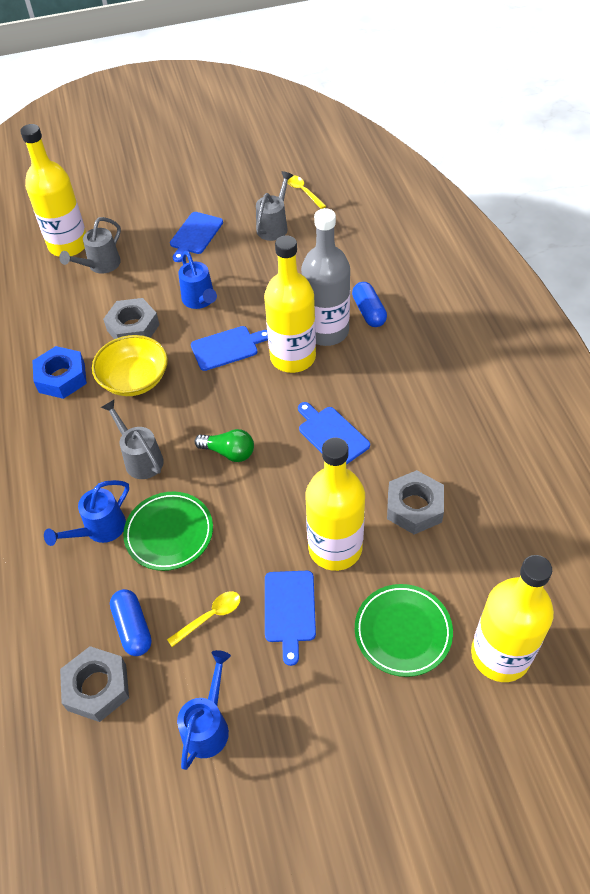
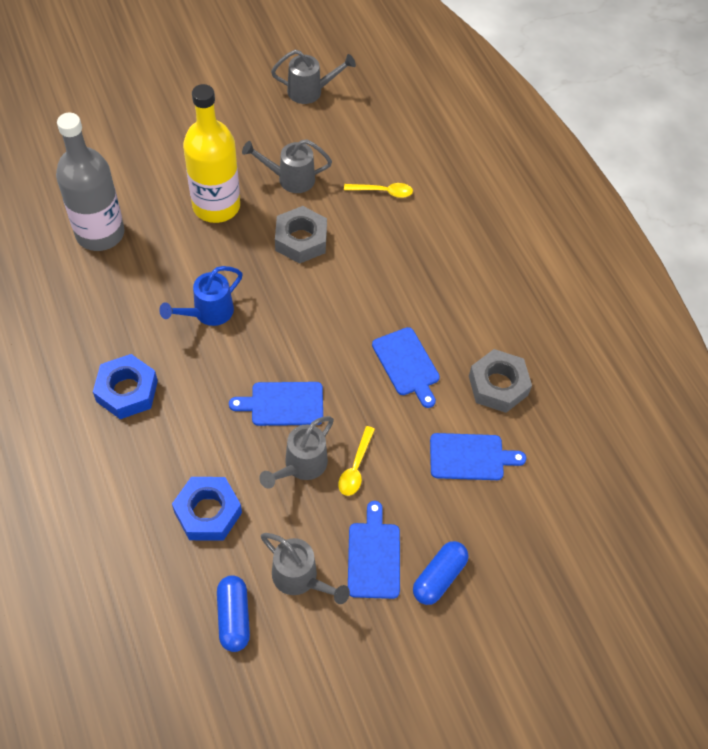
blue nut: 1 -> 2
blue watering can: 3 -> 1
green light bulb: 1 -> 0
green plate: 2 -> 0
grey nut: 3 -> 2
grey watering can: 3 -> 4
yellow bottle: 4 -> 1
yellow bowl: 1 -> 0

